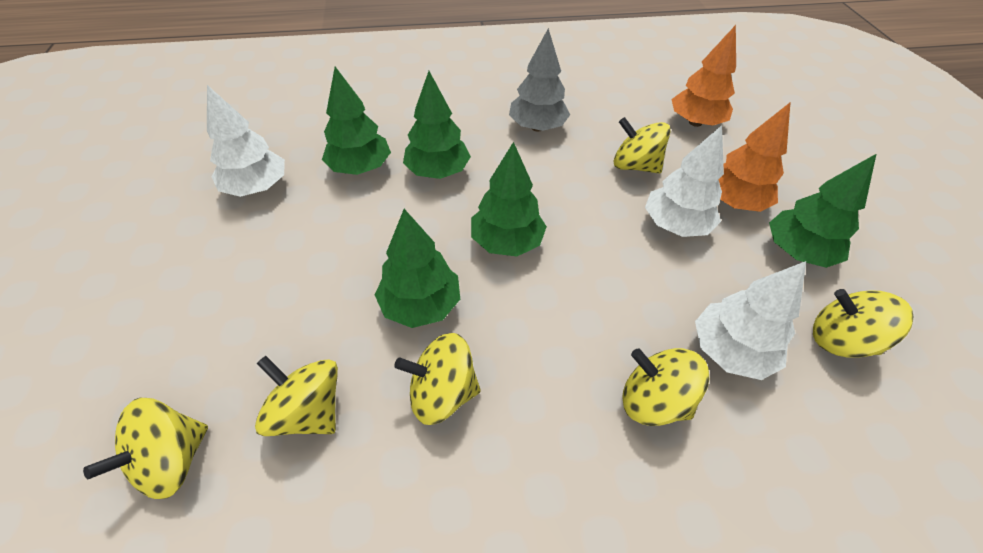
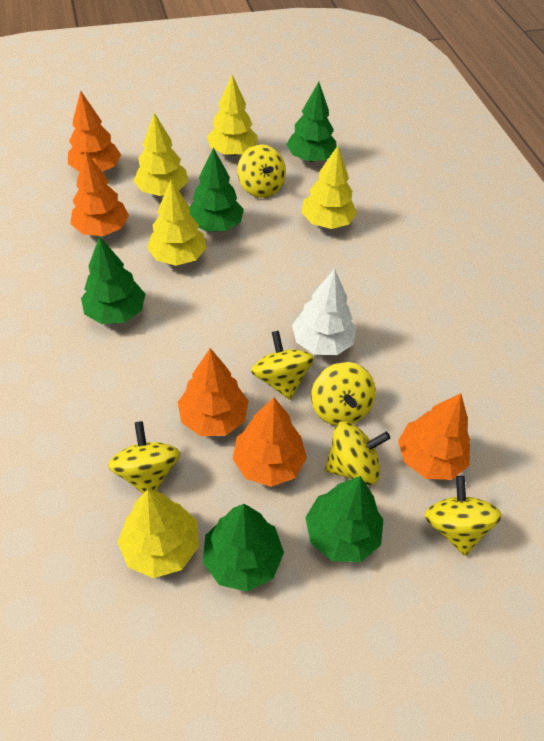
grey tree: 1 -> 0
orange tree: 2 -> 5
white tree: 3 -> 1
yellow tree: 0 -> 5

